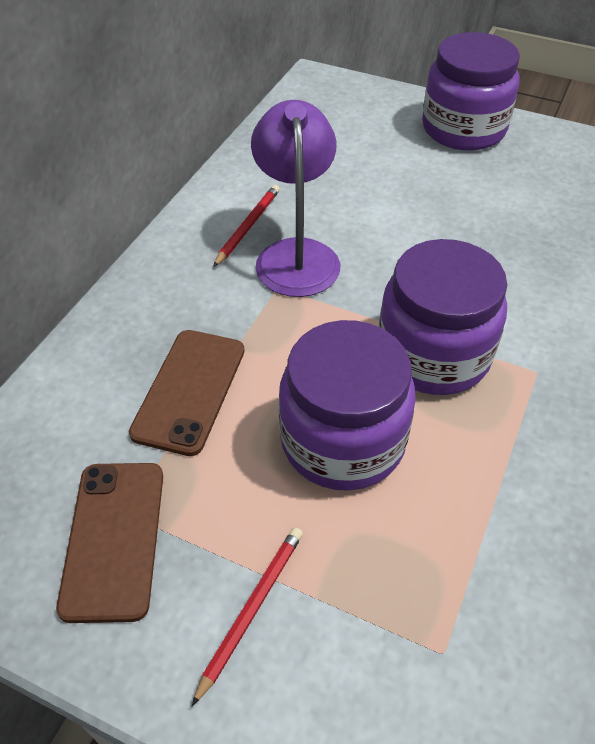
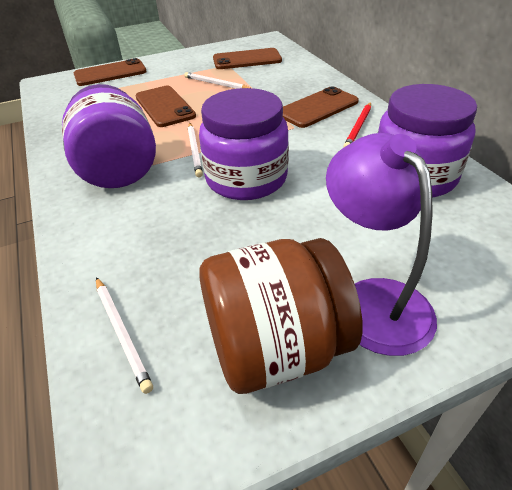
brown jar: 0 -> 1
brown phone: 2 -> 4
red pencil: 2 -> 1
white pencil: 0 -> 3

